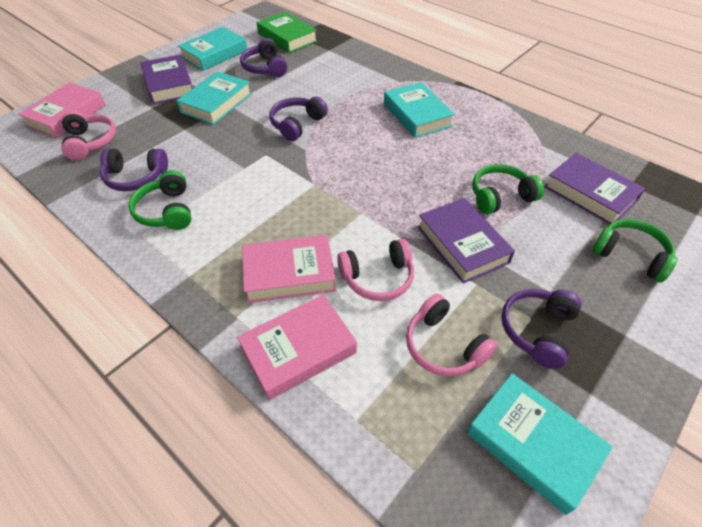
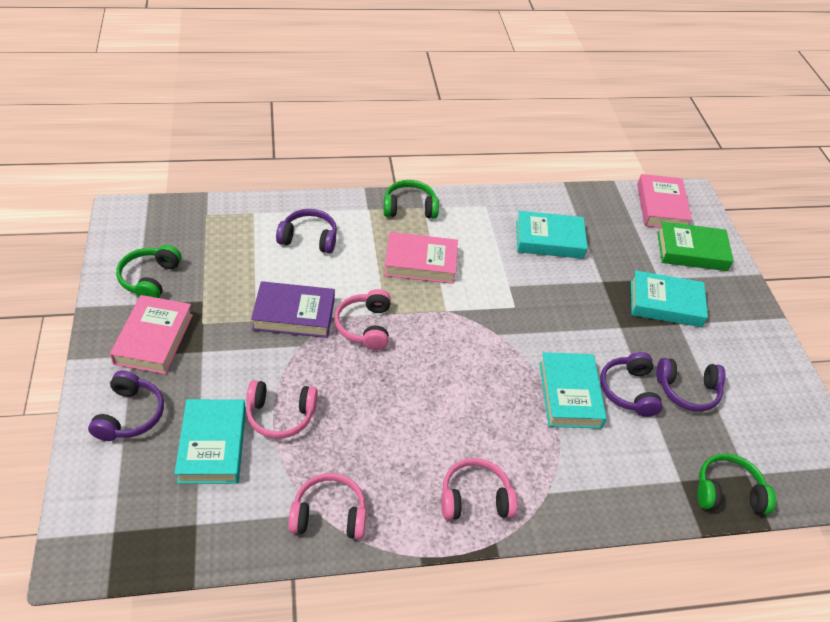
pink headphones: 3 -> 4
purple book: 3 -> 1

